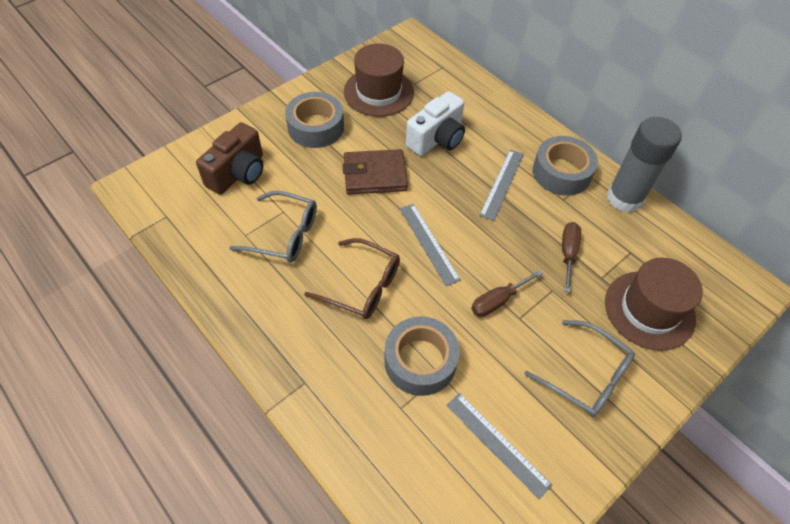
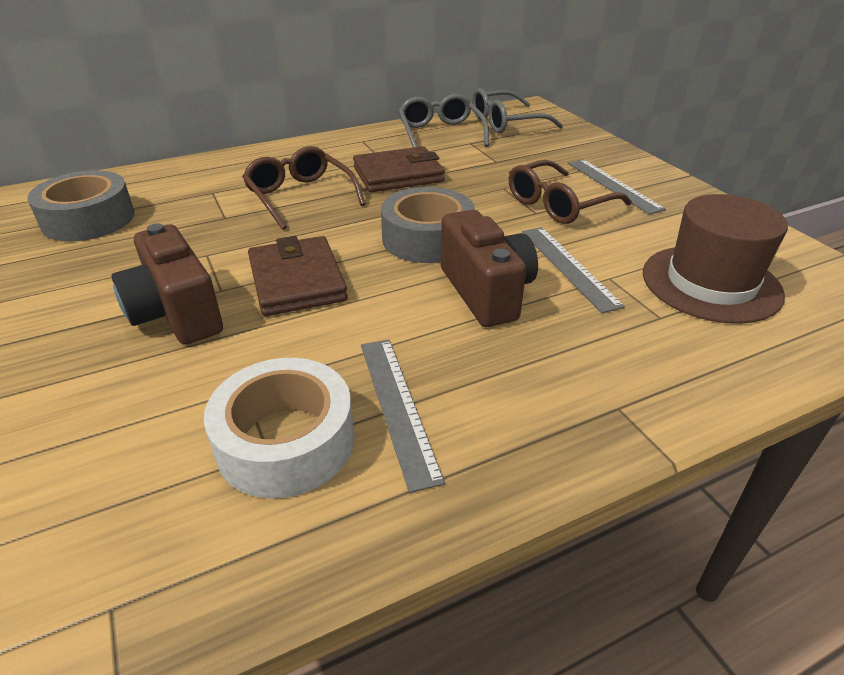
brown camera: 1 -> 2
brown glasses: 1 -> 2
brown hat: 2 -> 1
brown screwdriver: 2 -> 0
brown wallet: 1 -> 2
grey glue stick: 1 -> 0
grey tape: 3 -> 2
white camera: 1 -> 0
white tape: 0 -> 1

